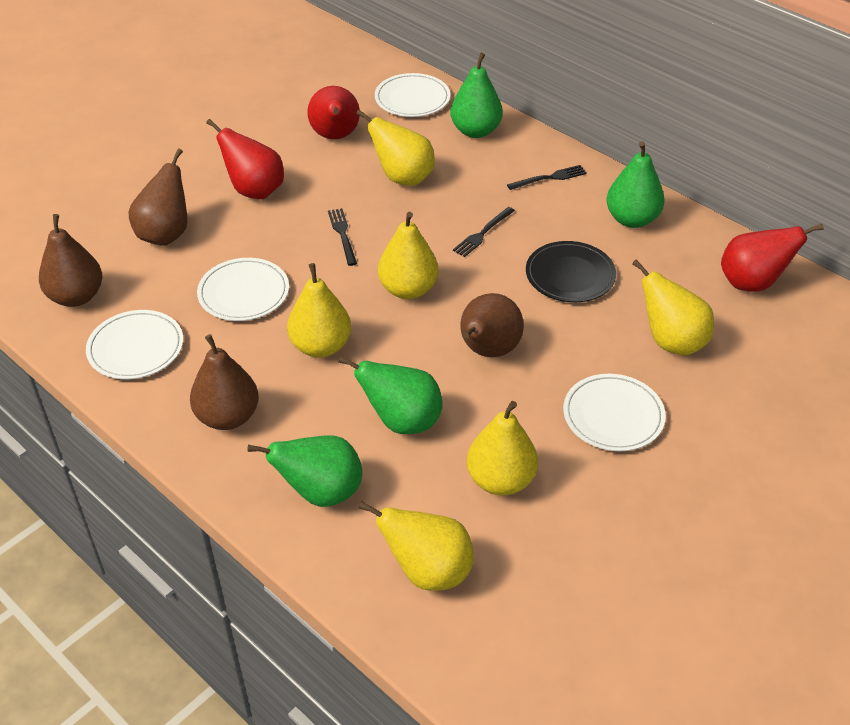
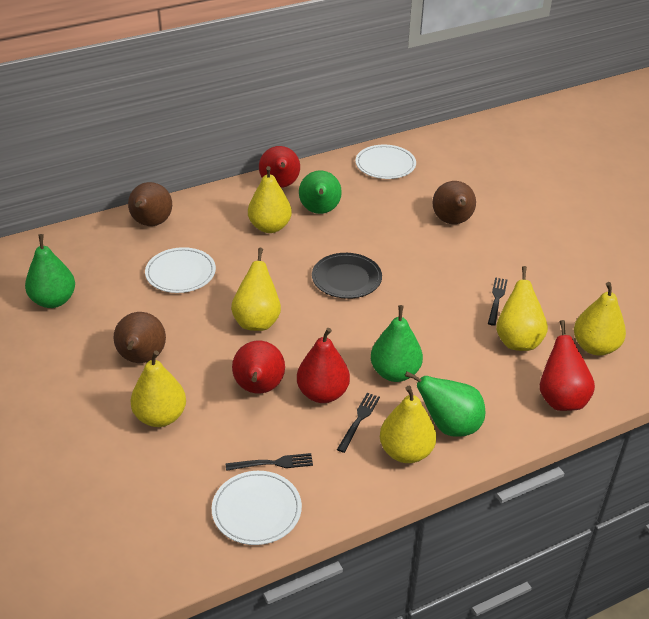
brown pear: 4 -> 3
red pear: 3 -> 4
white plate: 4 -> 3

